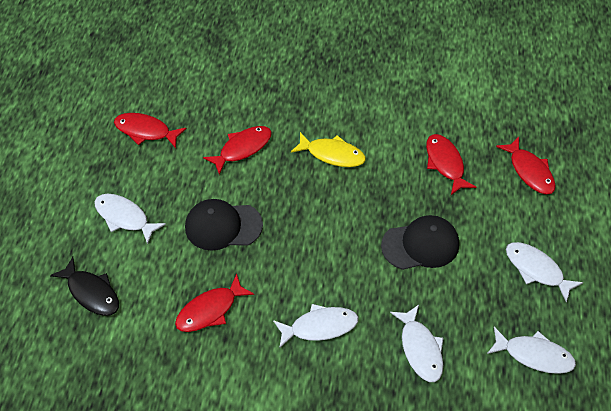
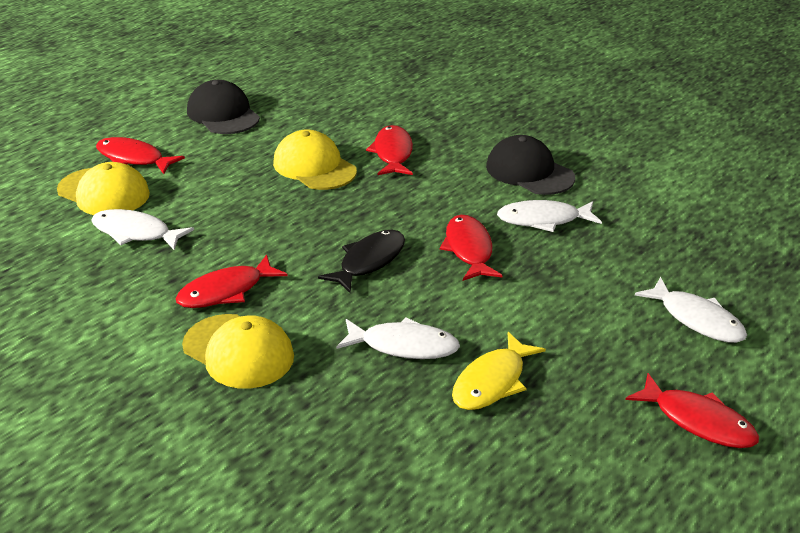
white fish: 5 -> 4
yellow cap: 0 -> 3

